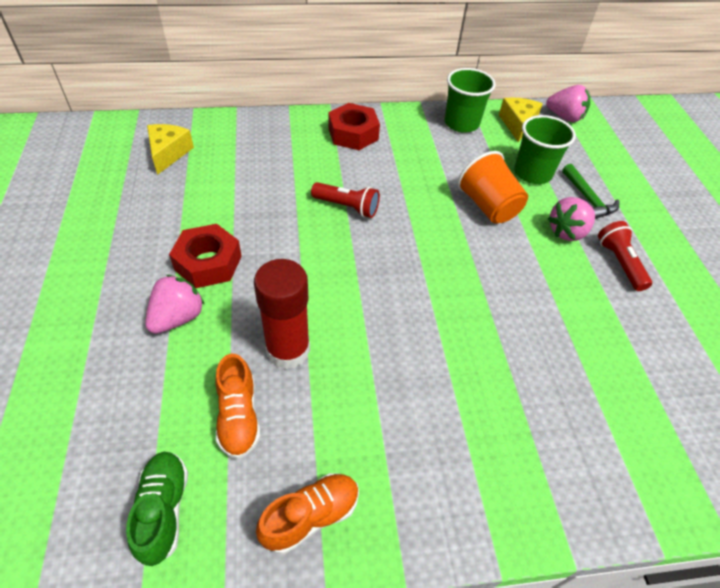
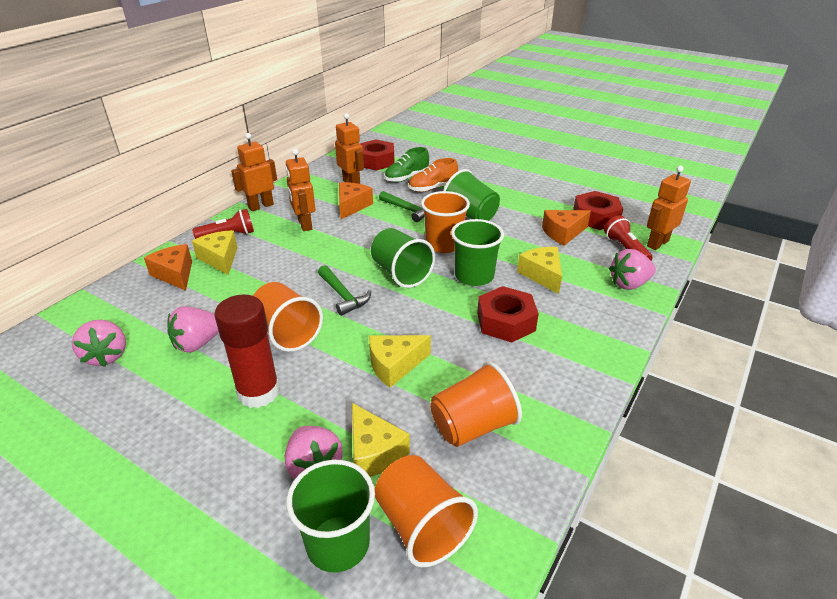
green cup: 2 -> 4
green hammer: 1 -> 2
orange cheese: 0 -> 3
orange cup: 1 -> 4
orange robot: 0 -> 4
orange shoe: 2 -> 1
pink strawberry: 3 -> 4
red nut: 2 -> 3
yellow cheese: 2 -> 4

